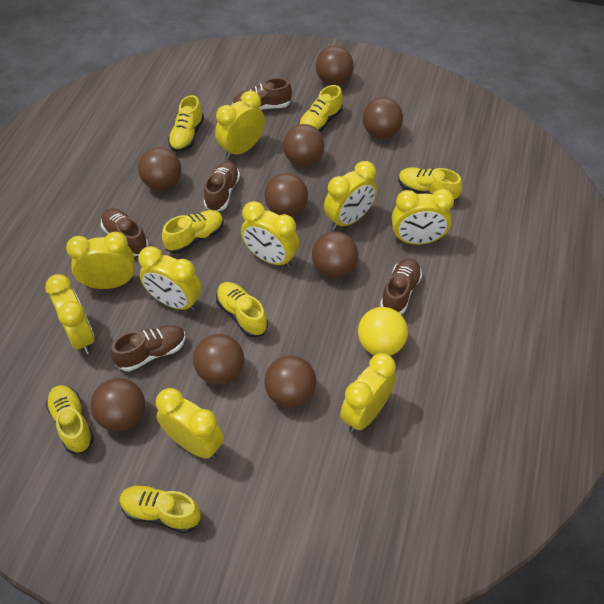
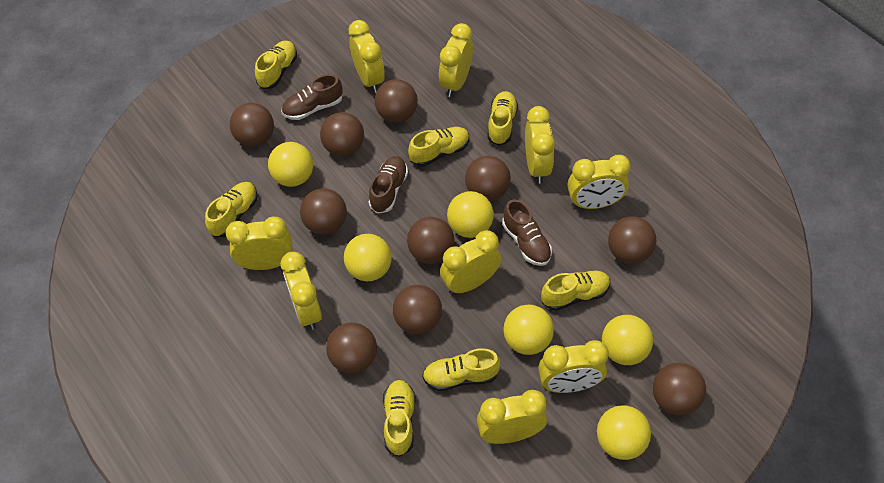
brown ball: 9 -> 10
brown shoe: 5 -> 3
yellow ball: 1 -> 6

